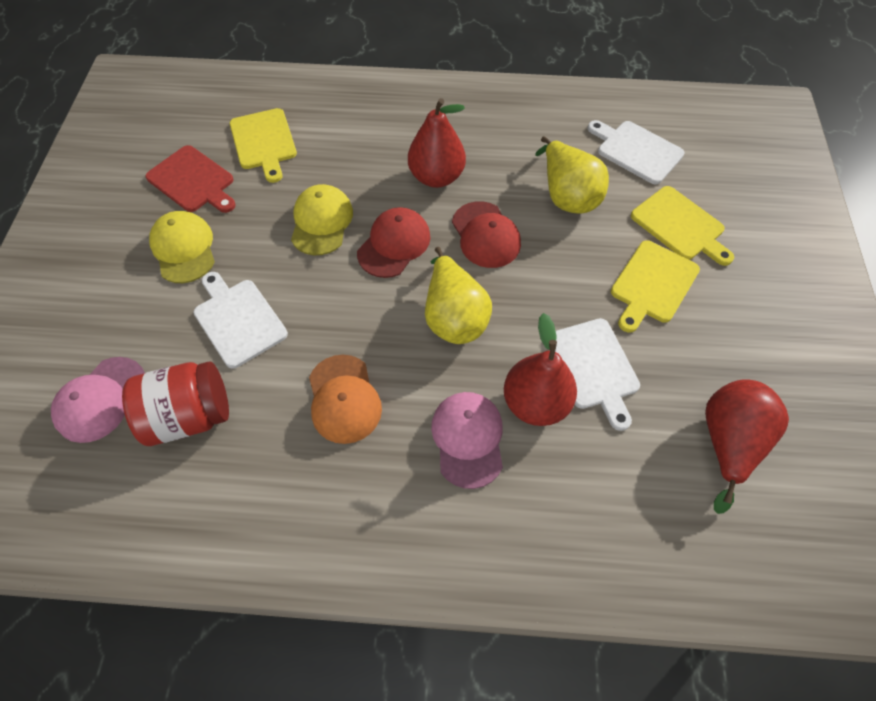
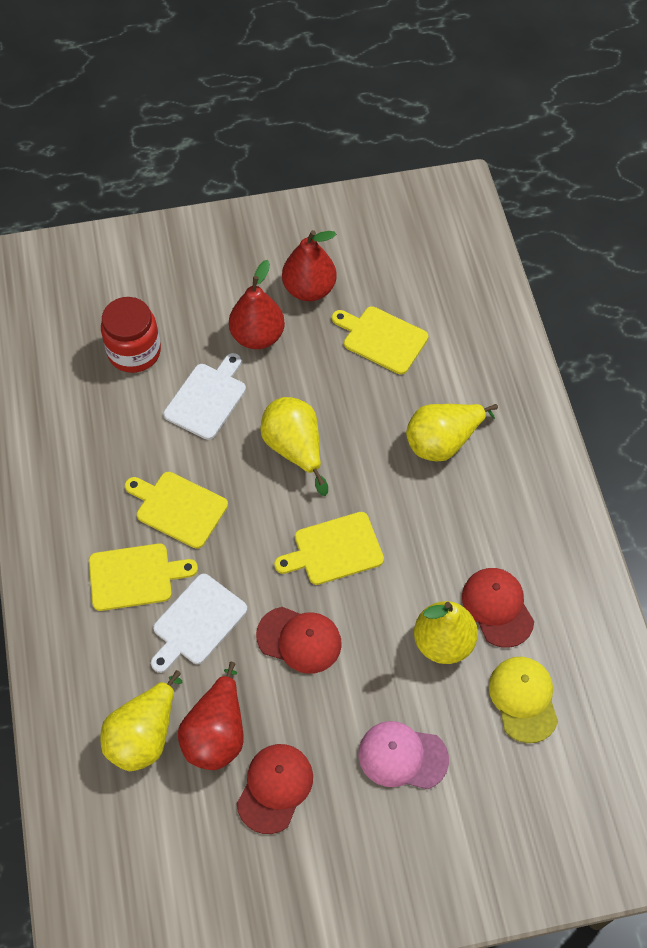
orange cap: 1 -> 0
pink cap: 2 -> 1
red cap: 2 -> 3
red cutting board: 1 -> 0
white cutting board: 3 -> 2
yellow cap: 2 -> 1
yellow cutting board: 3 -> 4
yellow pear: 2 -> 4

